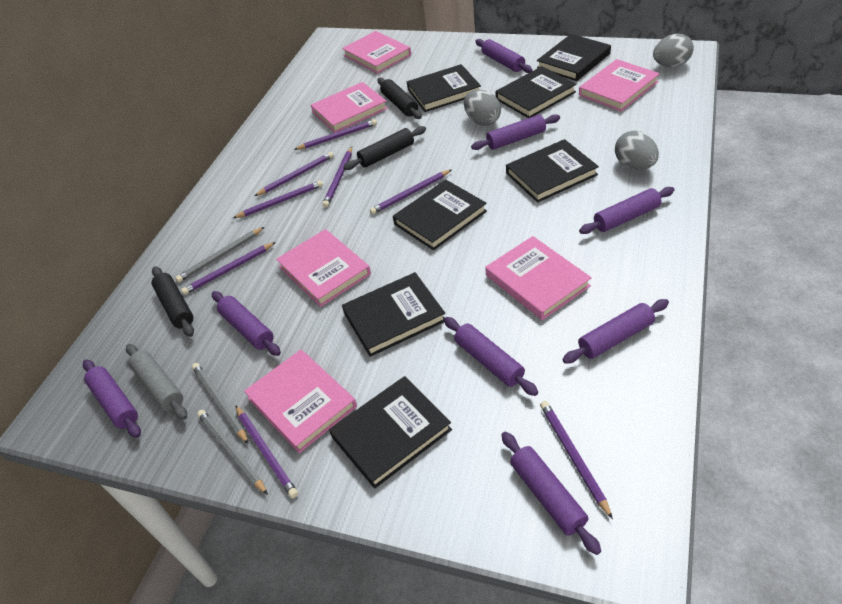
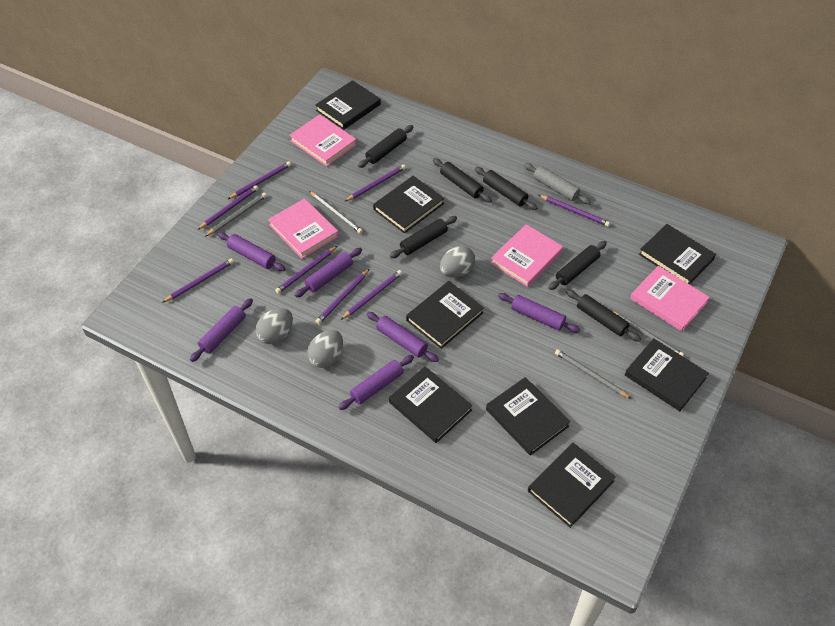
black book: 7 -> 8
black rolling pin: 3 -> 6
grey pencil: 3 -> 4
pink book: 6 -> 4
purple rolling pin: 8 -> 6

